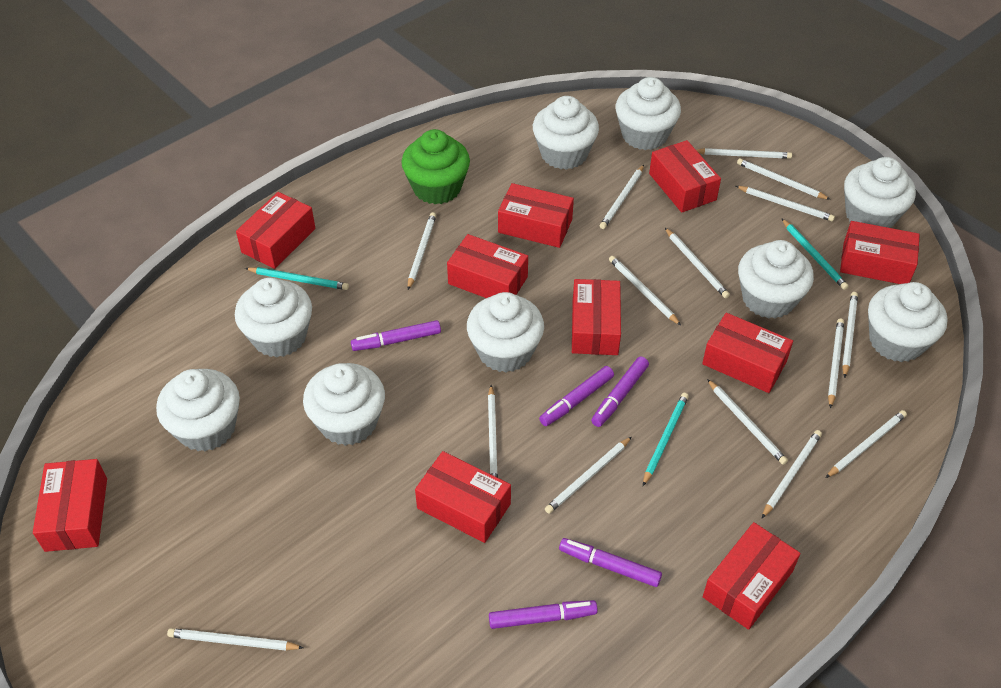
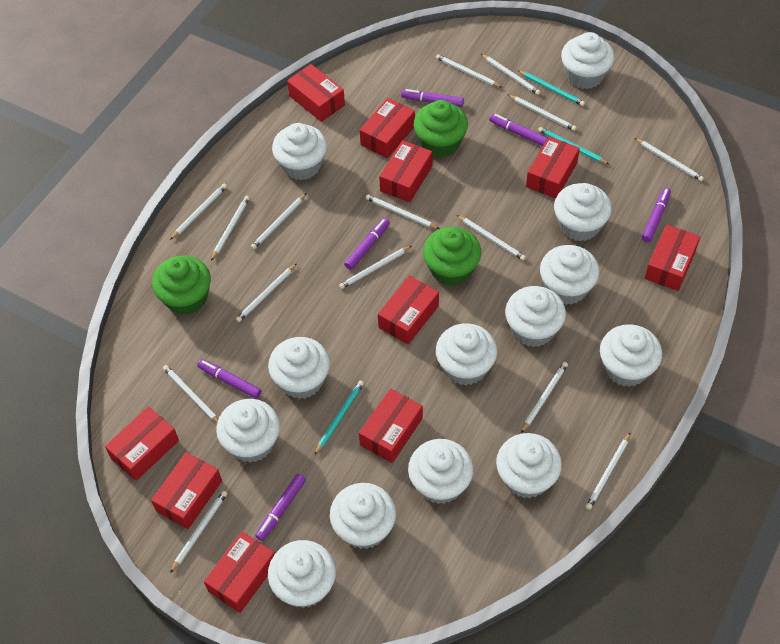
green cupcake: 1 -> 3
purple marker: 5 -> 6
white cupcake: 9 -> 13

